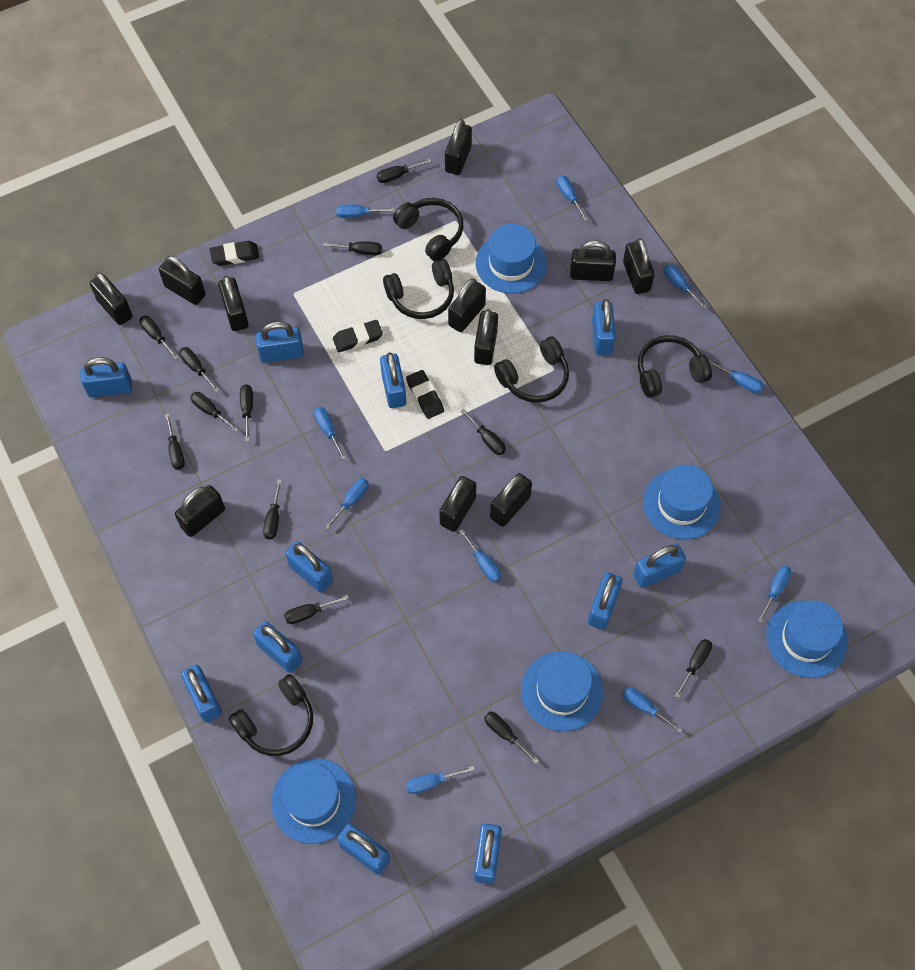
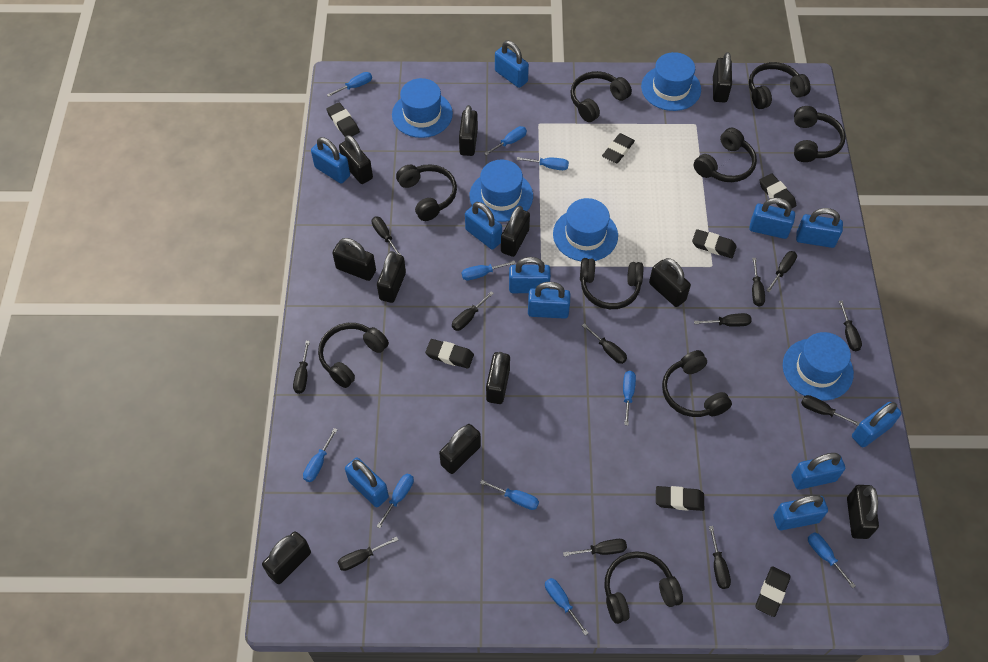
black eraser: 3 -> 7
black headphones: 5 -> 9

